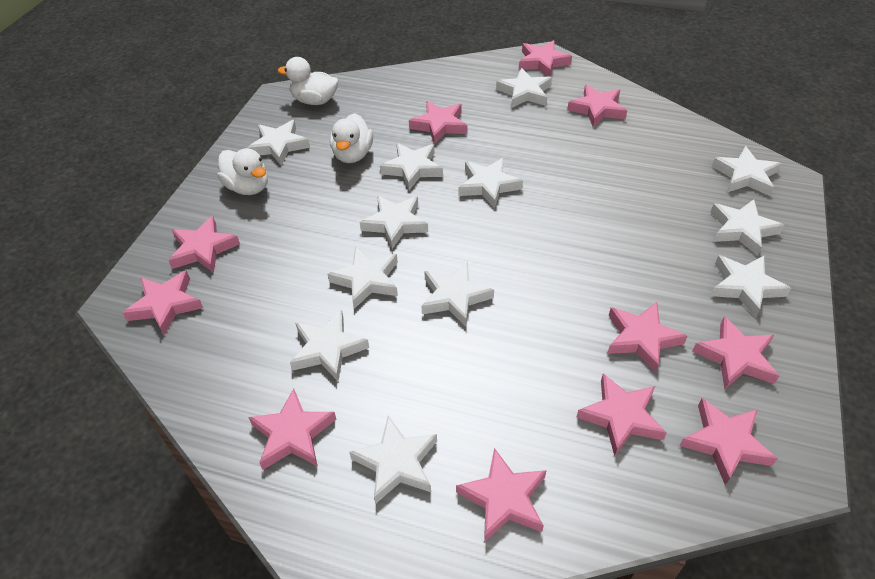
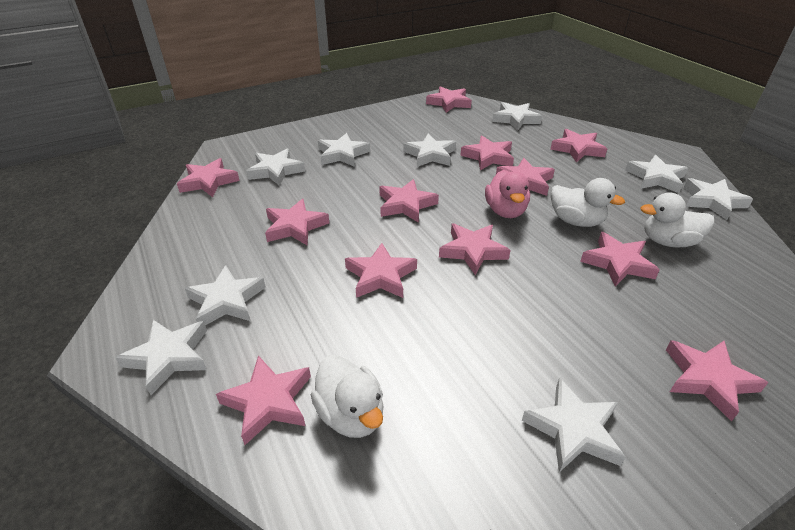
pink duck: 0 -> 1
pink star: 11 -> 12
white star: 12 -> 9

